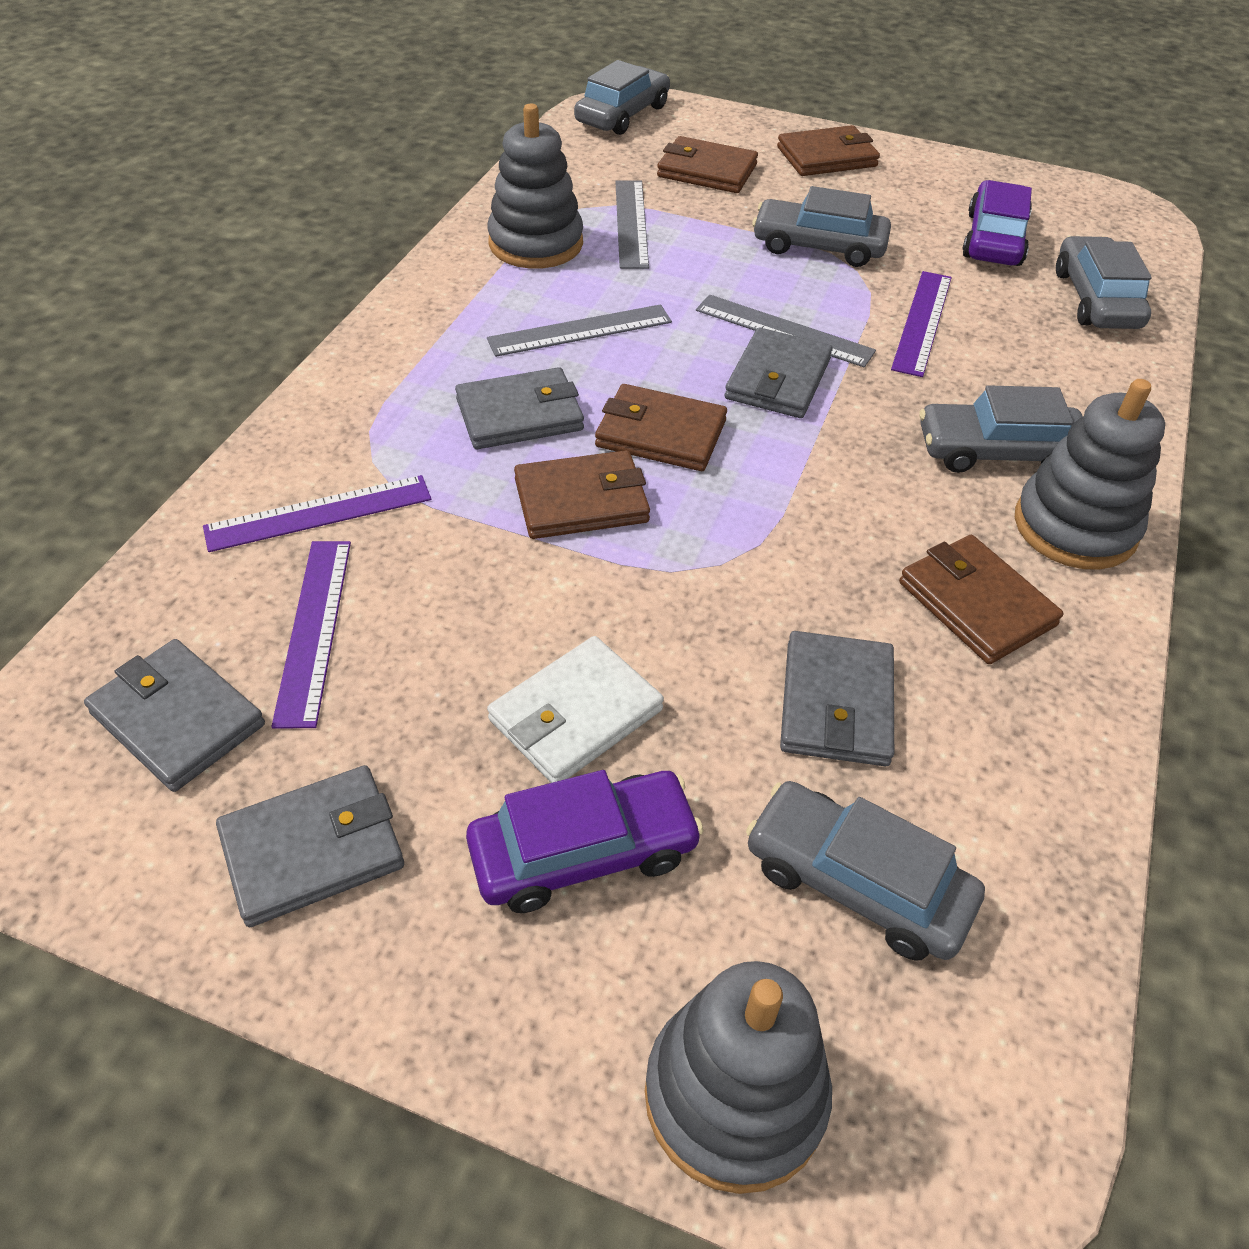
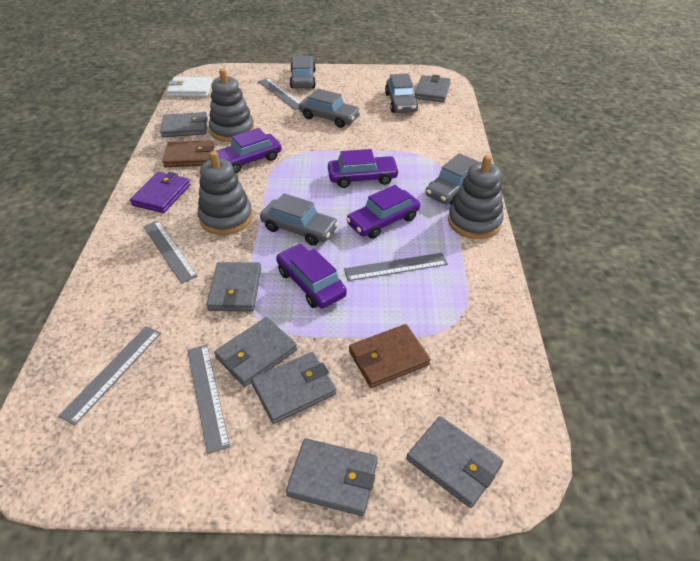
brown wallet: 5 -> 2
grey ruler: 3 -> 5
grey wallet: 5 -> 7
purple car: 2 -> 4
purple ruler: 3 -> 0
purple wallet: 0 -> 1

